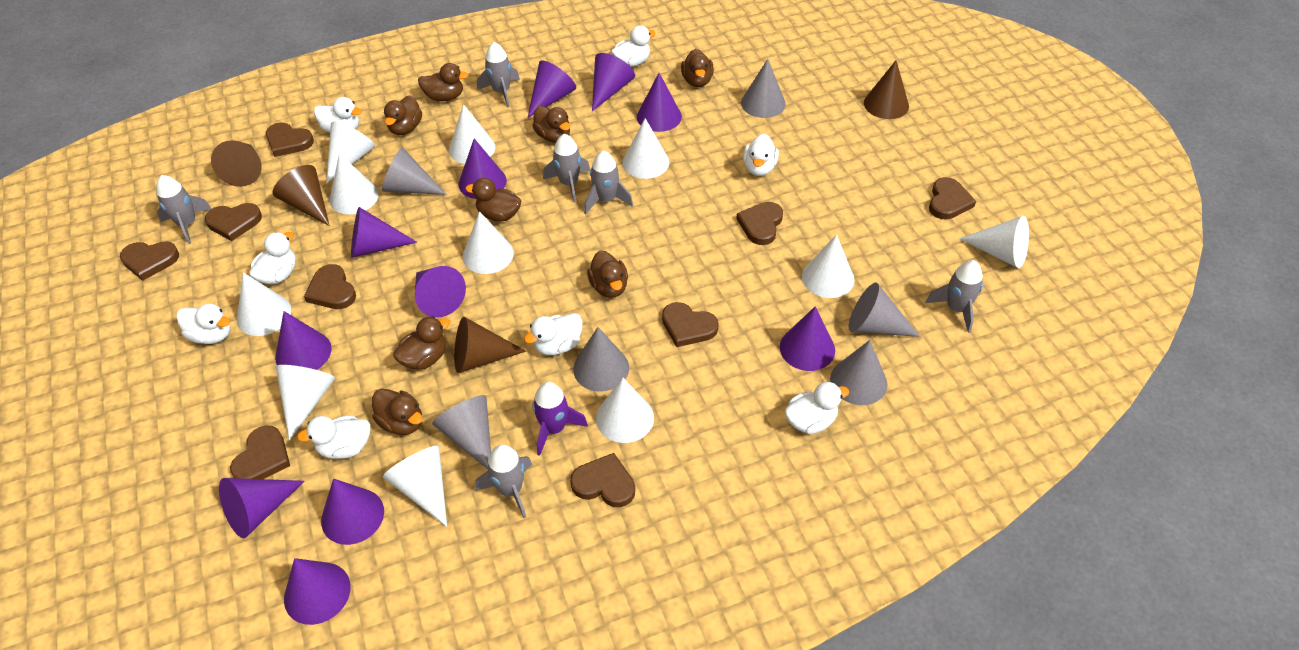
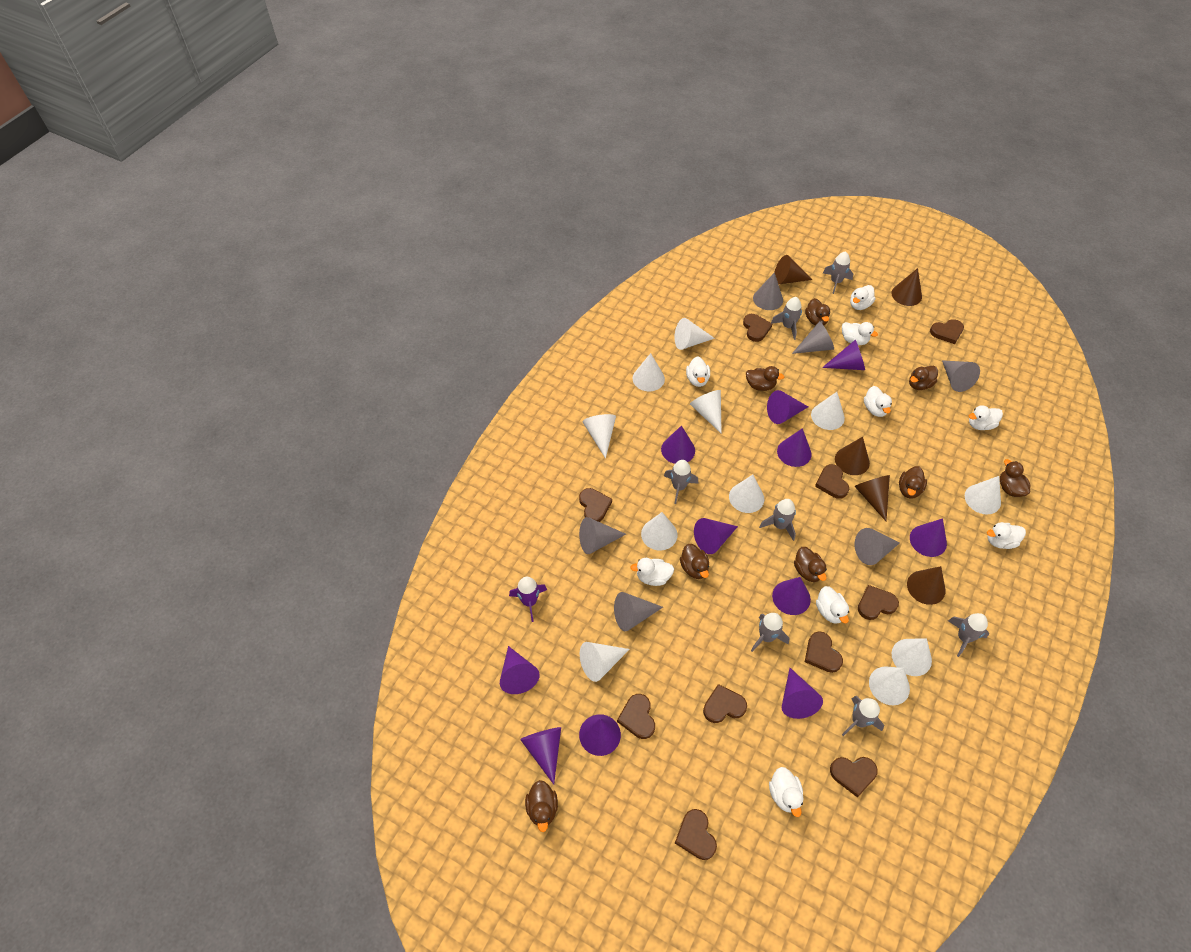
brown cone: 4 -> 5
brown heart: 9 -> 10
grey rocket: 6 -> 7
white duck: 8 -> 9

